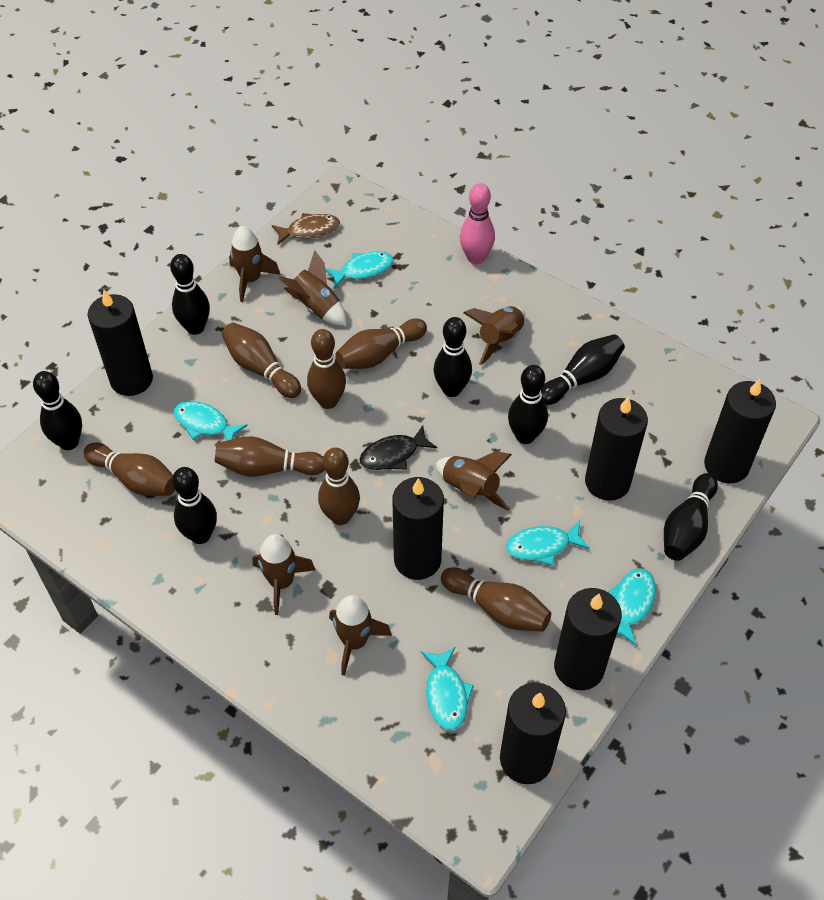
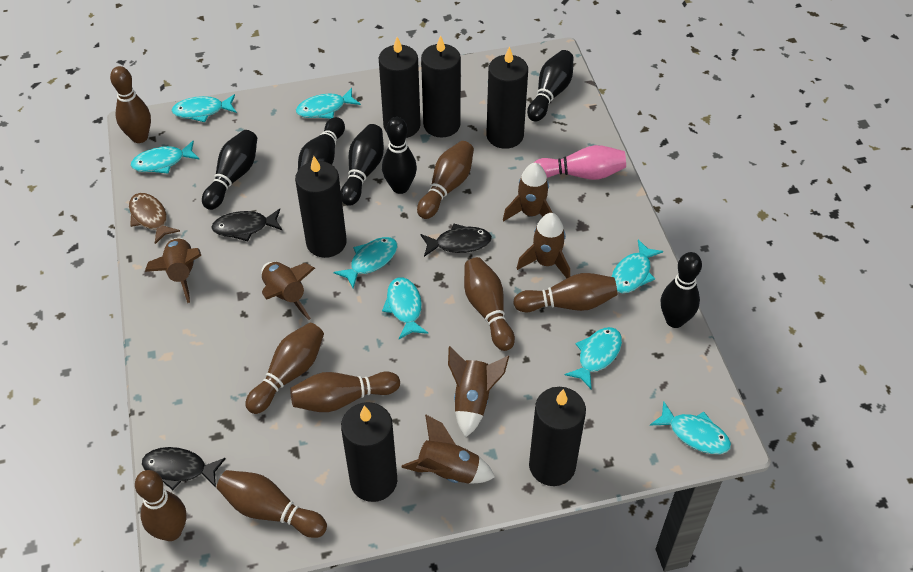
black bowling pin: 7 -> 6
black fish: 1 -> 3
brown bowling pin: 7 -> 8
turquoise fish: 5 -> 8

